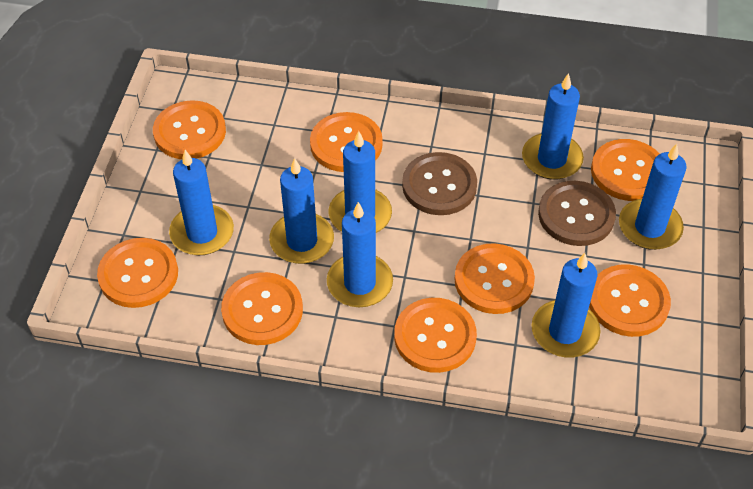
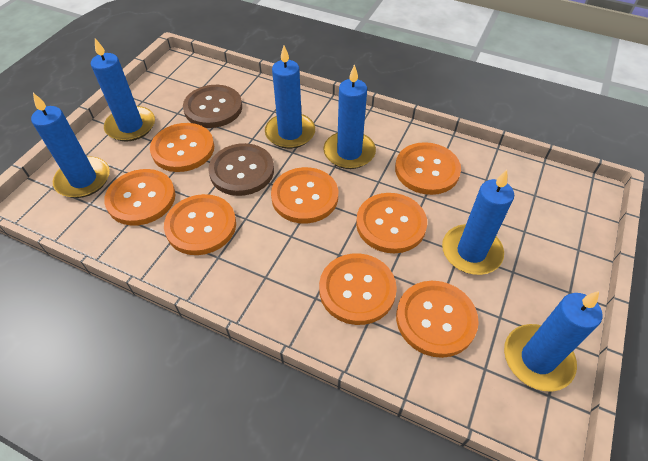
blue candle: 7 -> 6

